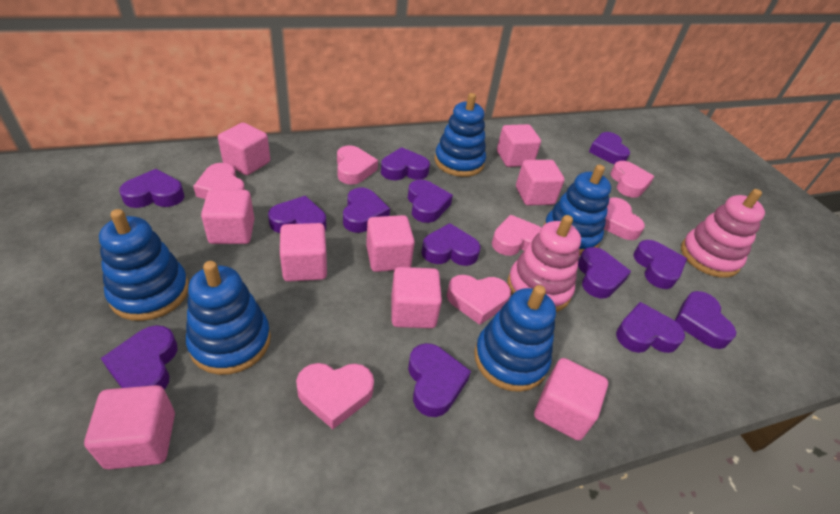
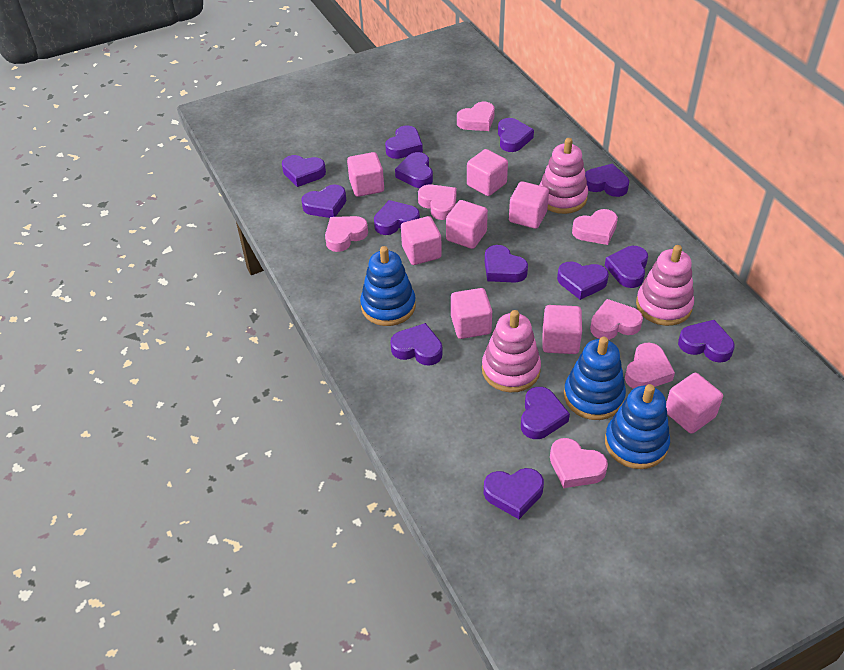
blue stacking toy: 5 -> 3
pink cube: 9 -> 8
pink stacking toy: 2 -> 3
purple heart: 13 -> 14

